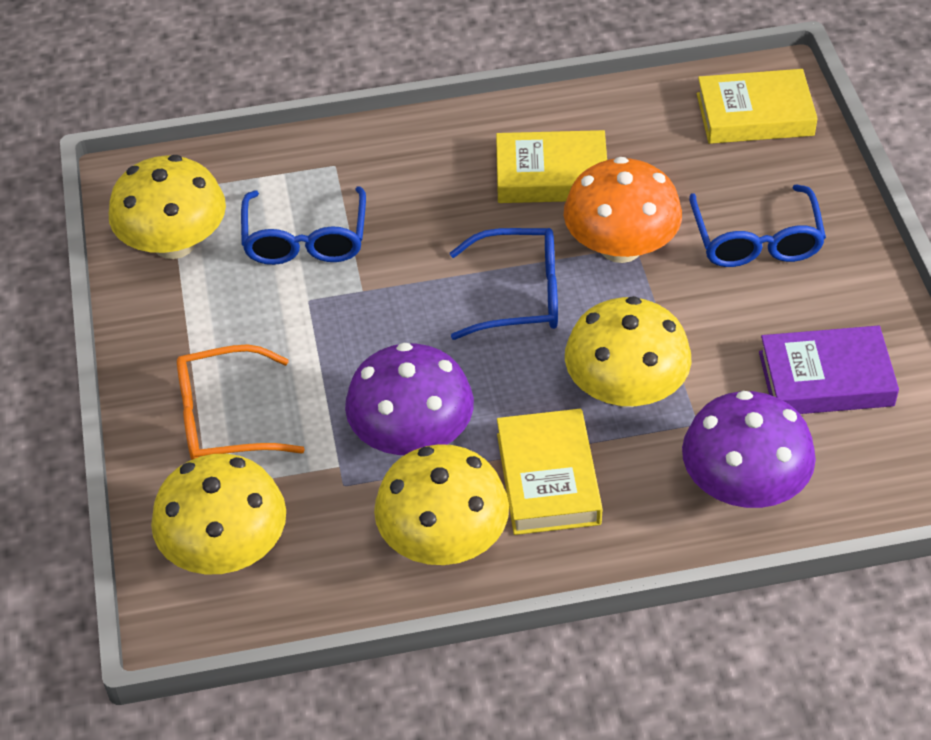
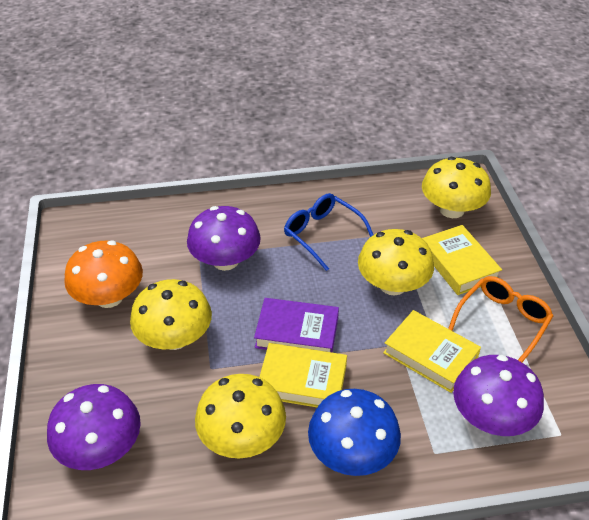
blue glasses: 3 -> 1
blue mushroom: 0 -> 1
purple mushroom: 2 -> 3

